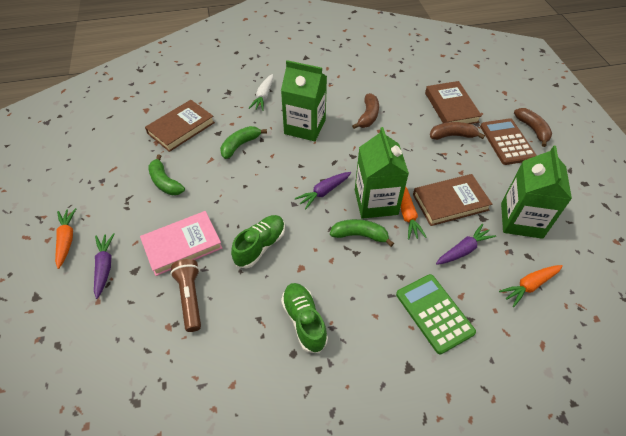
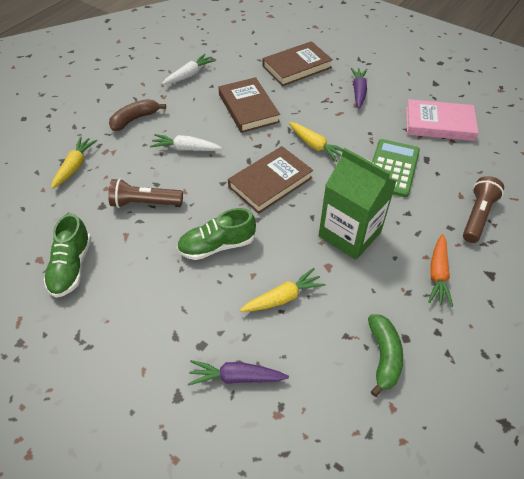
brown banana: 3 -> 1
brown calculator: 1 -> 0
brown flashlight: 1 -> 2
green banana: 3 -> 1
green carton: 3 -> 1
orange carrot: 3 -> 1
purple carrot: 3 -> 2
white carrot: 1 -> 2
yellow carrot: 0 -> 3

